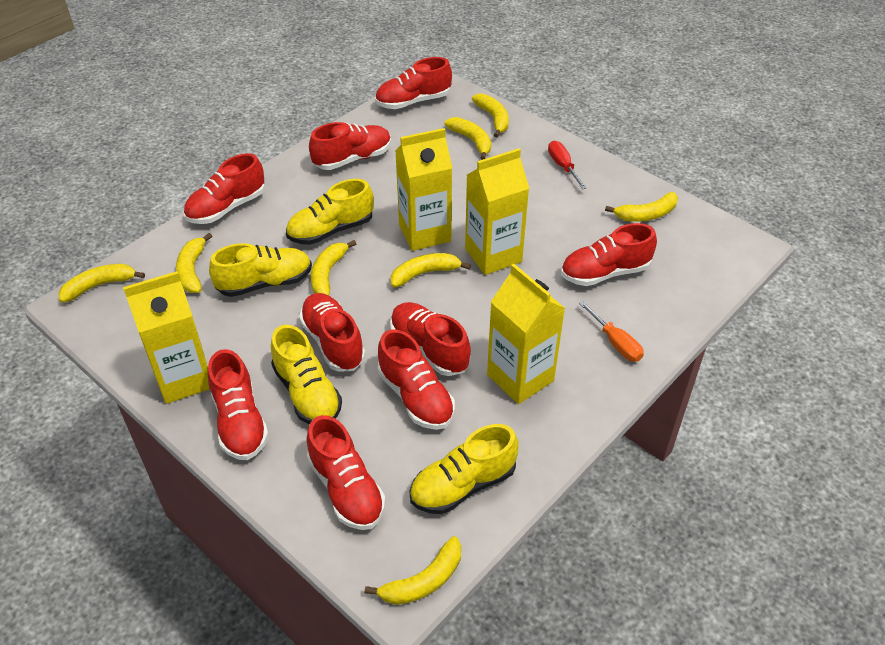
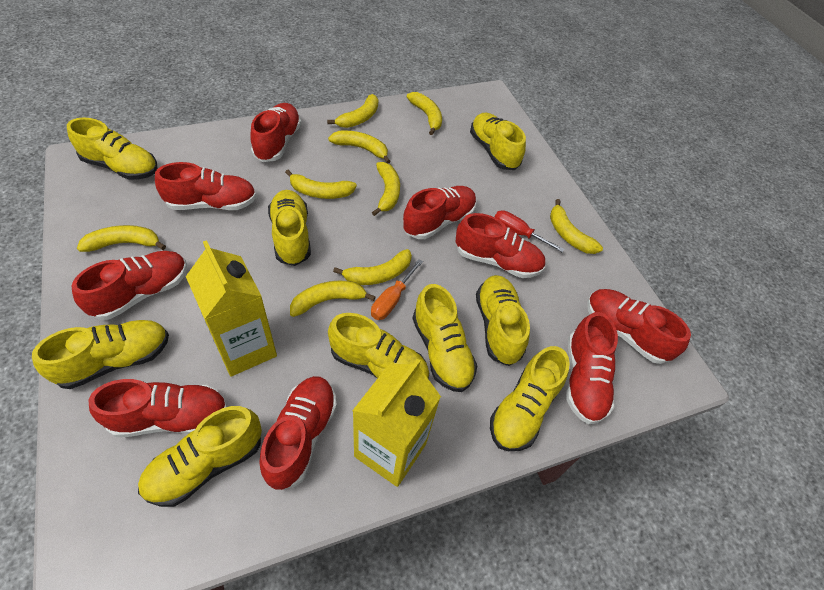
yellow banana: 8 -> 9
yellow carton: 4 -> 2
yellow shoe: 4 -> 9

